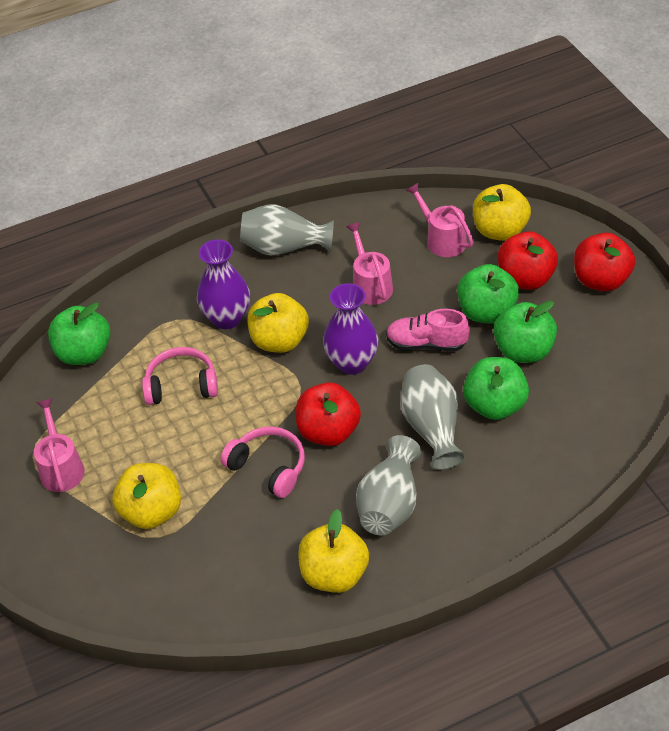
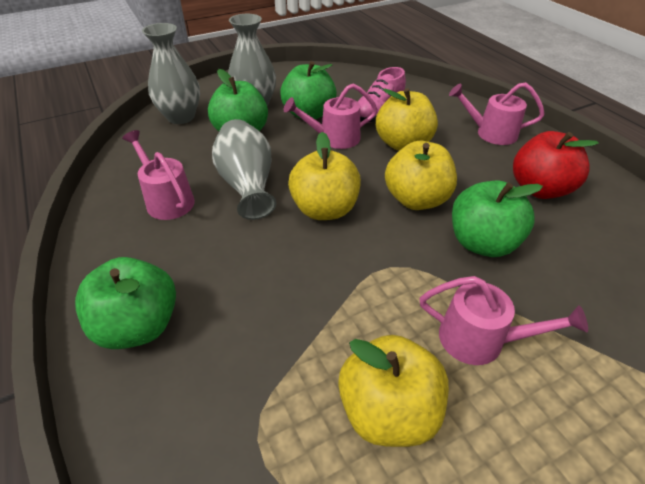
pink headphones: 2 -> 0
pink watering can: 3 -> 4
purple vase: 2 -> 0
red apple: 3 -> 1

